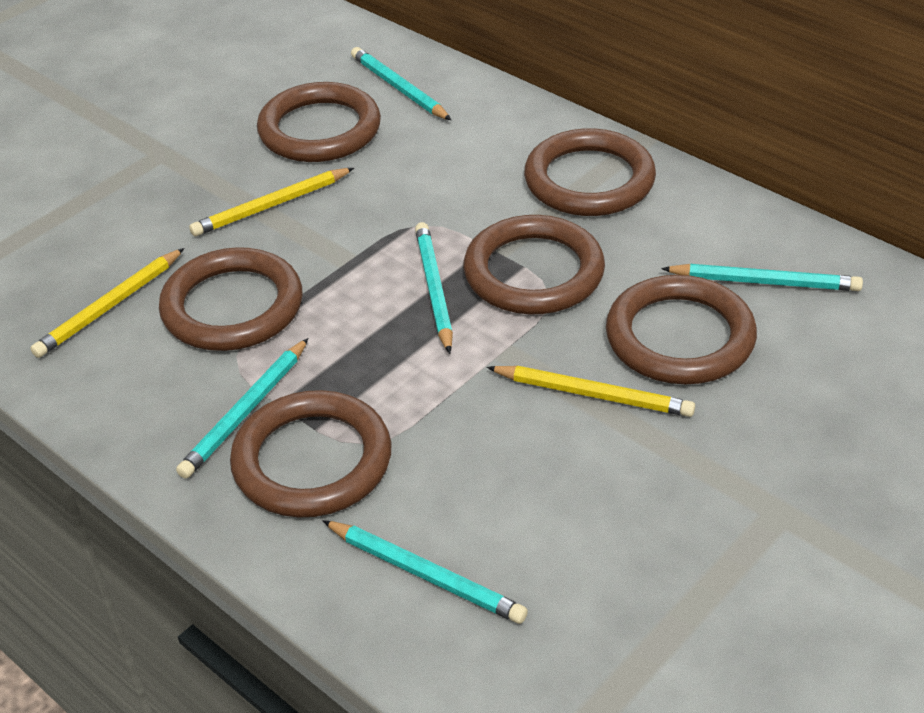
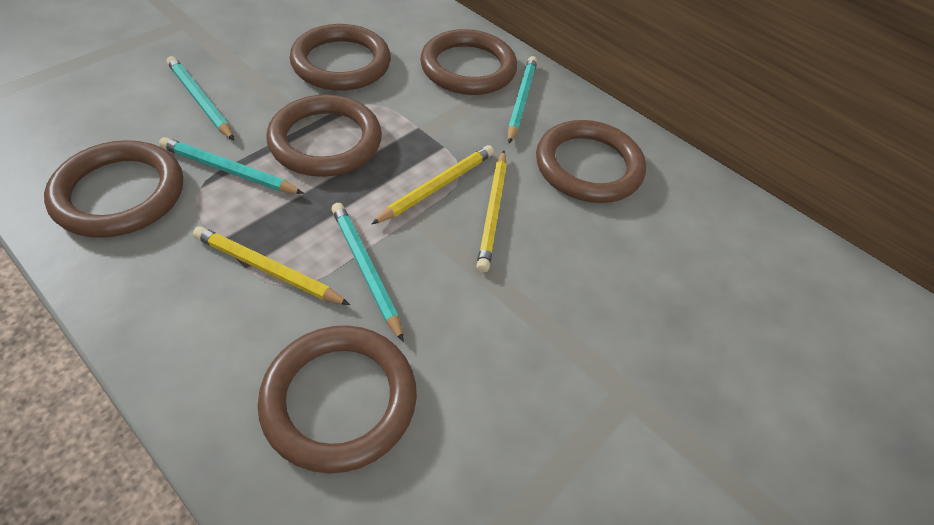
turquoise pencil: 5 -> 4

